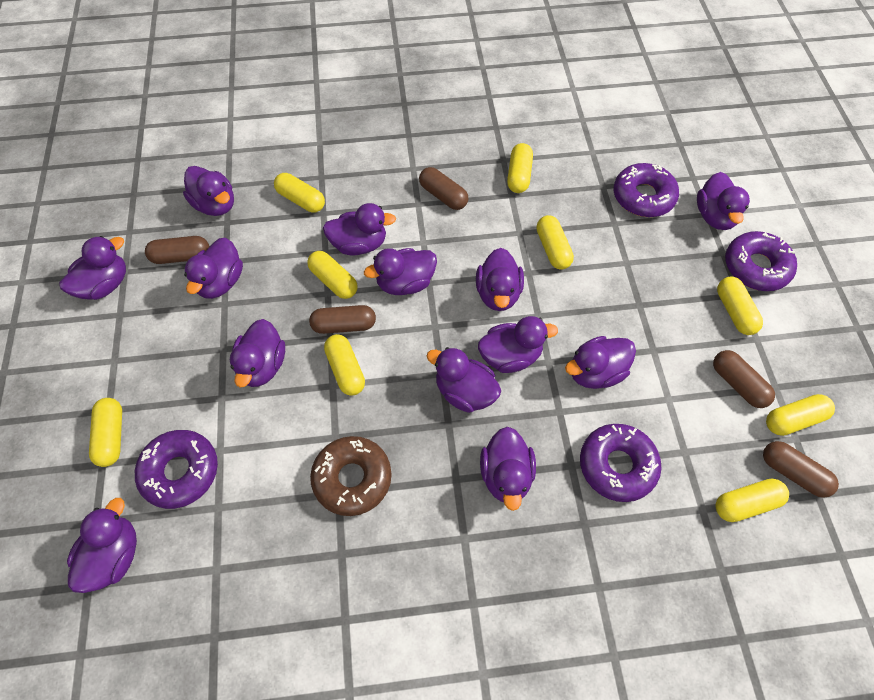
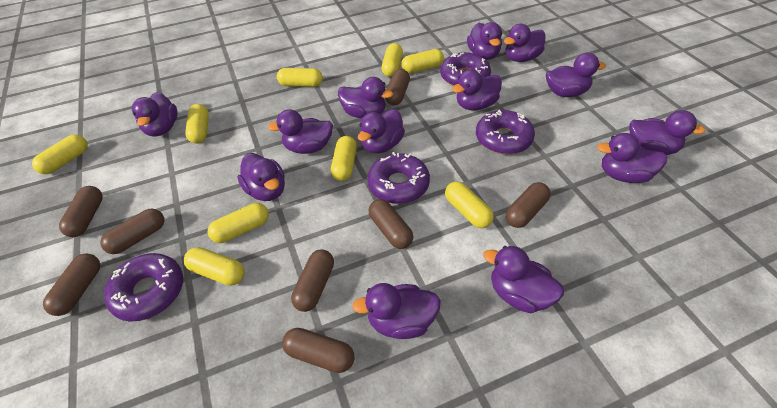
brown capsule: 5 -> 8
brown donut: 1 -> 0

